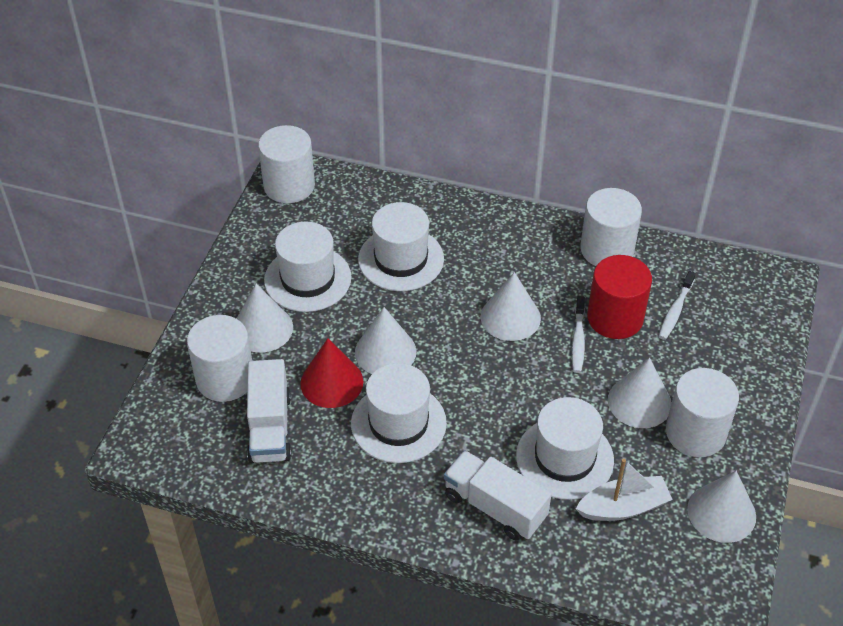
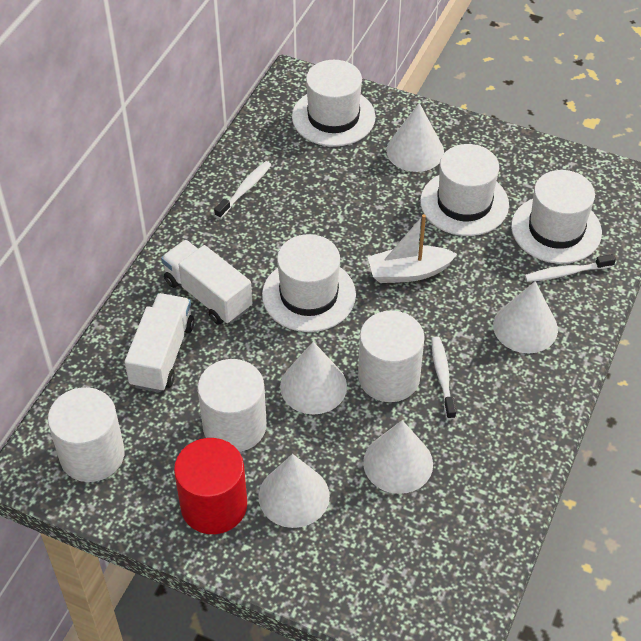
red cone: 1 -> 0
white cylinder: 4 -> 3
white toothbrush: 2 -> 3

